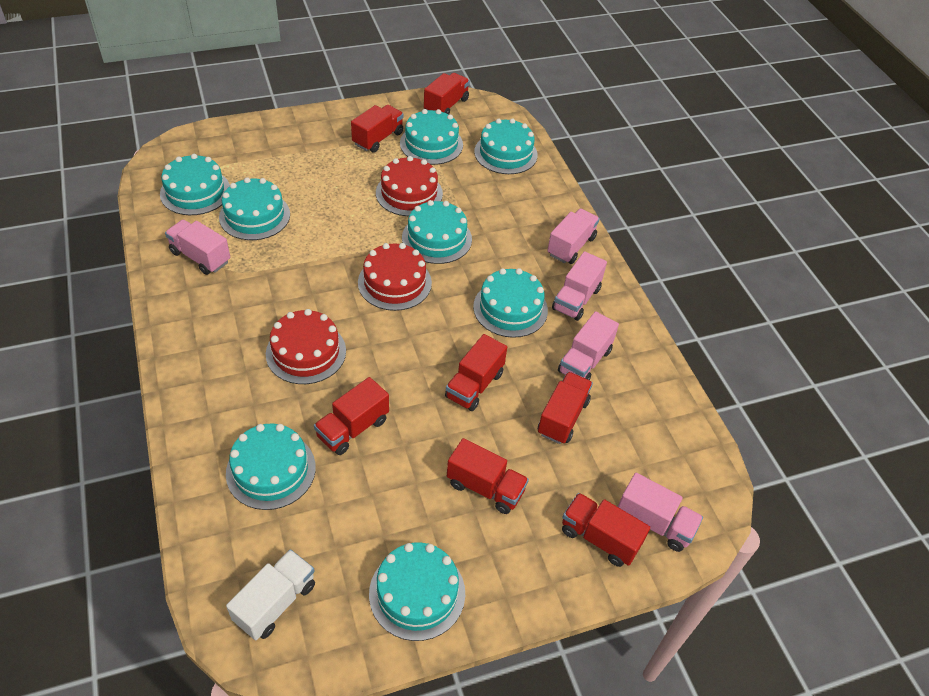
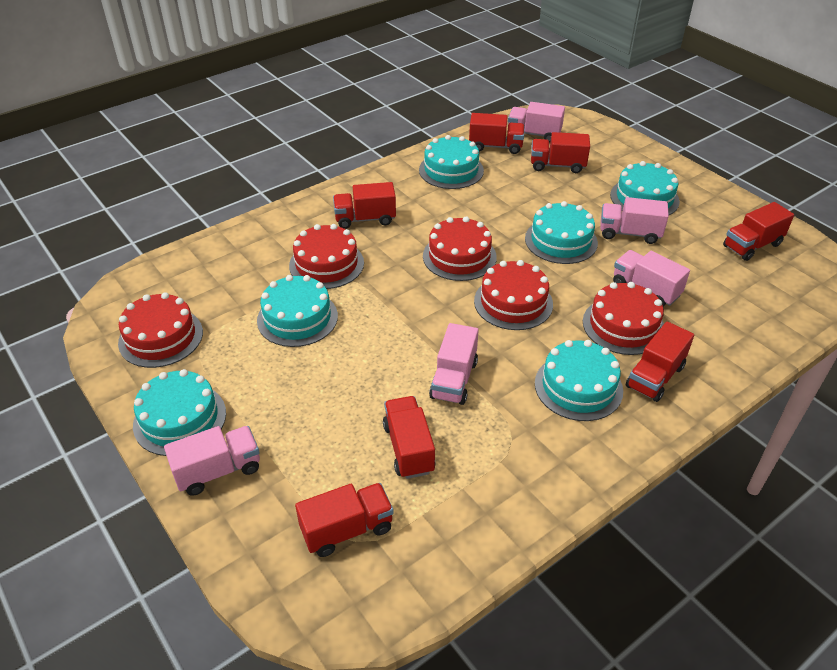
red cake: 3 -> 5
turquoise cake: 8 -> 6
white truck: 1 -> 0

